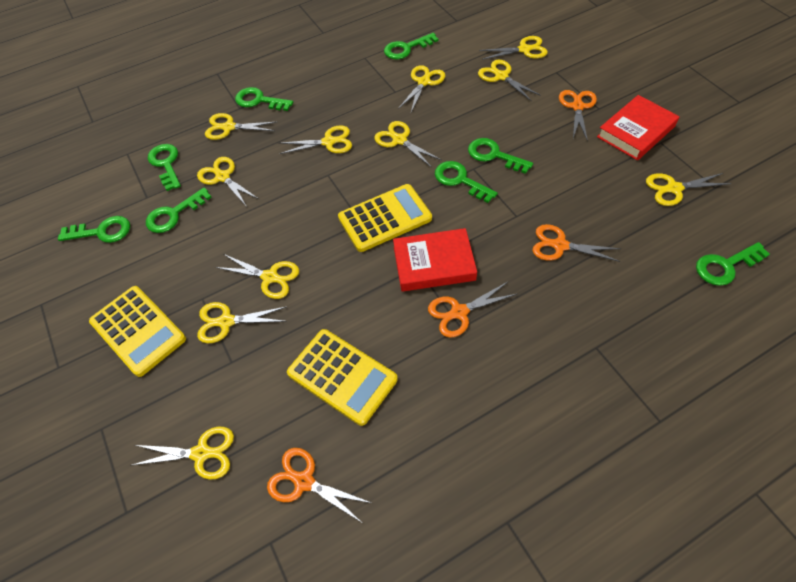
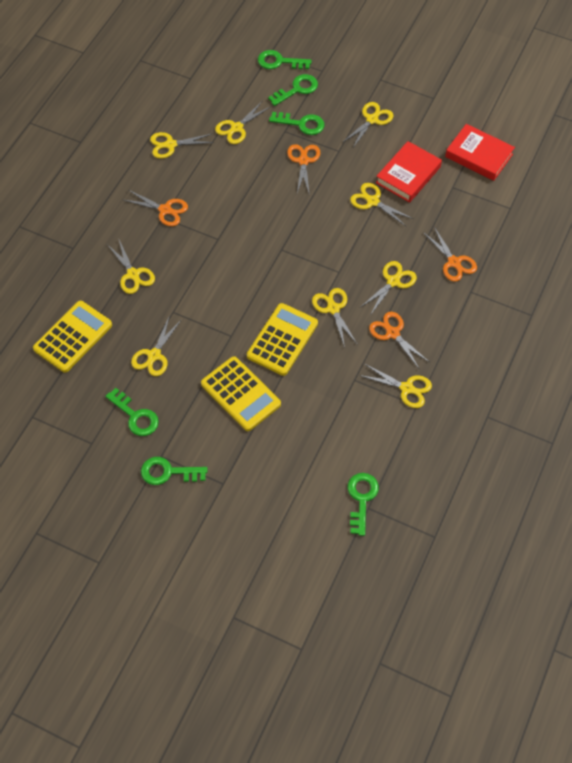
green key: 8 -> 6
yellow scissors: 11 -> 9

